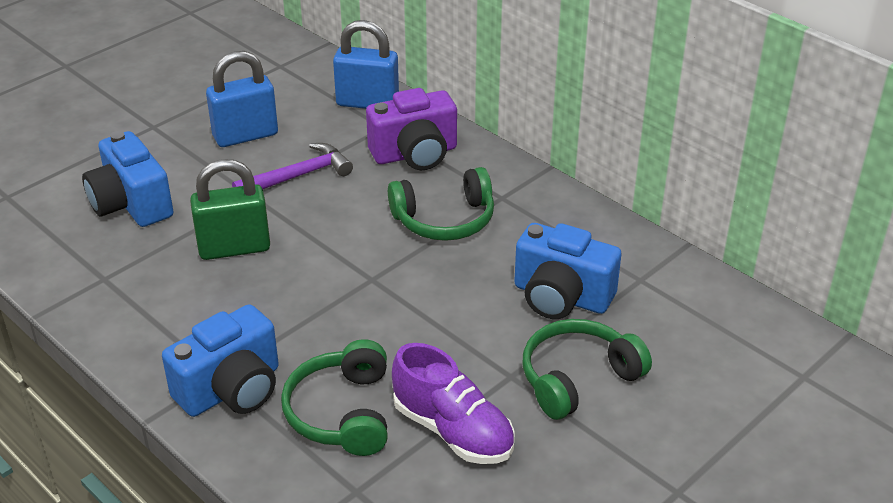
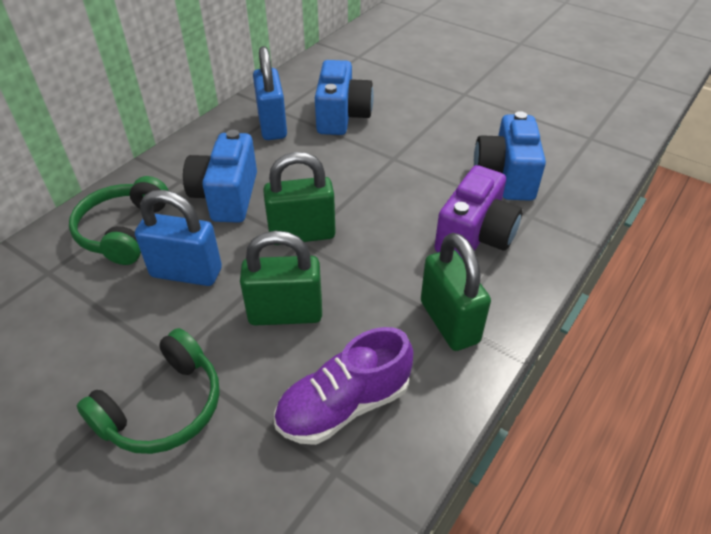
green headphones: 3 -> 2
green padlock: 1 -> 3
purple hammer: 1 -> 0

